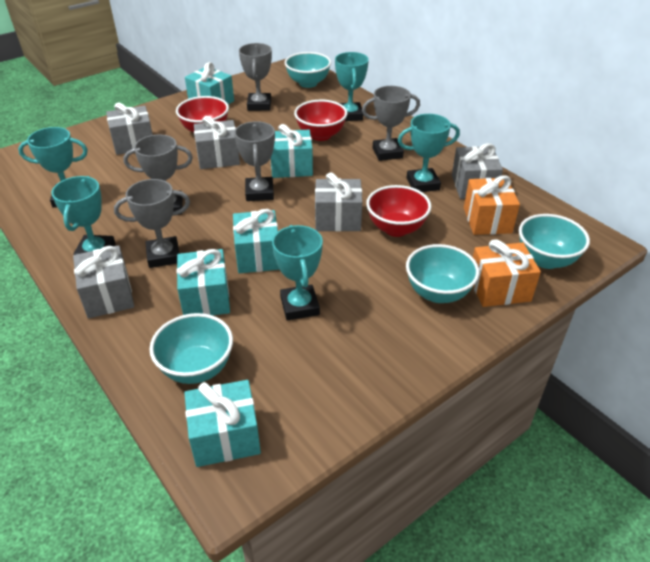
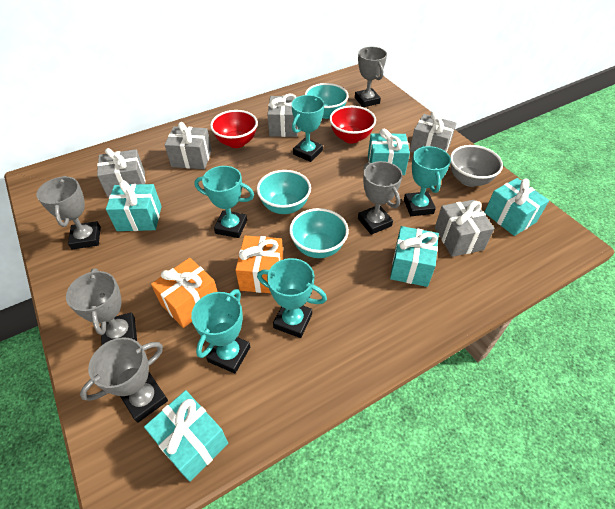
grey bowl: 0 -> 1
red bowl: 3 -> 2
turquoise bowl: 4 -> 3

